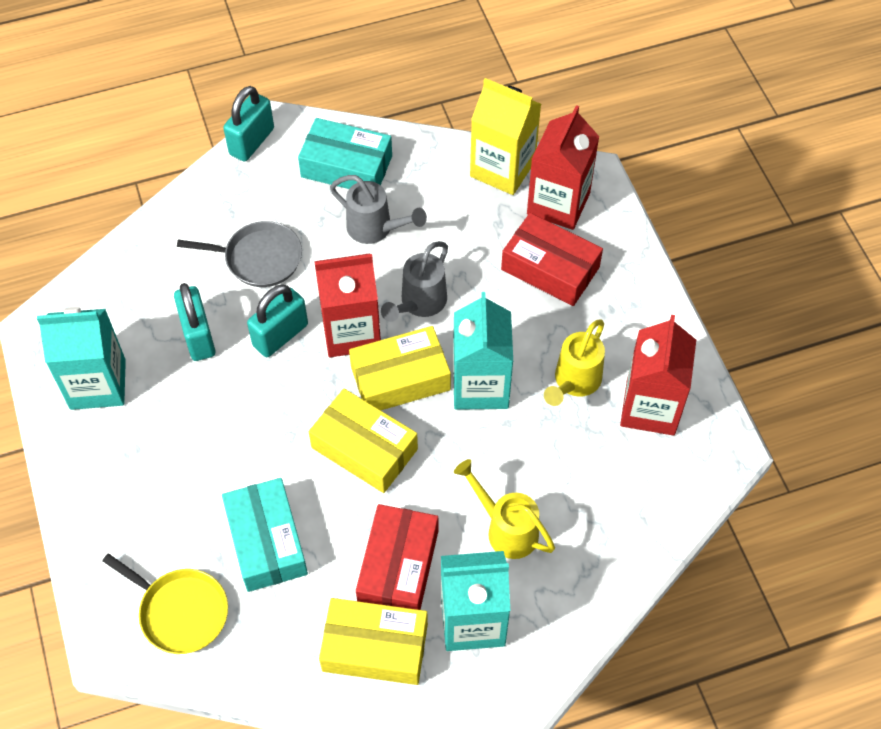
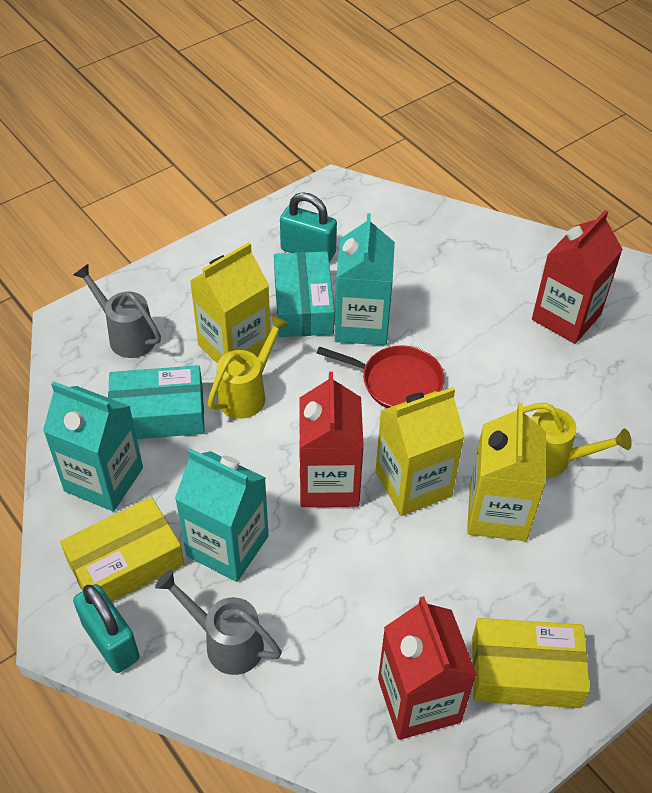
grey pan: 1 -> 0
red box: 2 -> 0
red pan: 0 -> 1
turquoise padlock: 3 -> 2
yellow box: 3 -> 2
yellow carton: 1 -> 3
yellow pan: 1 -> 0

